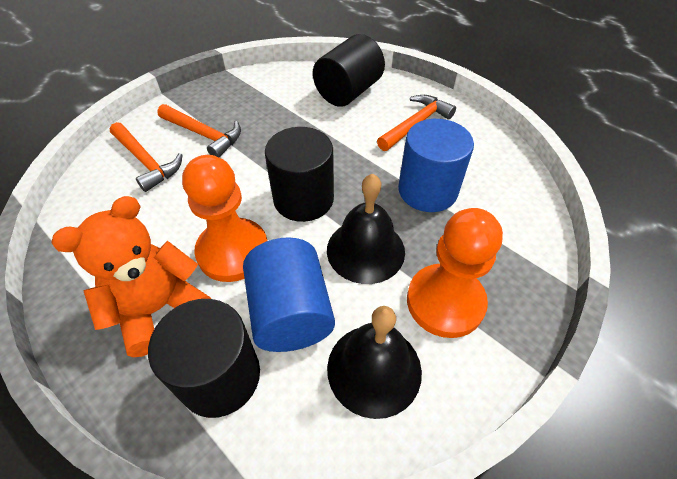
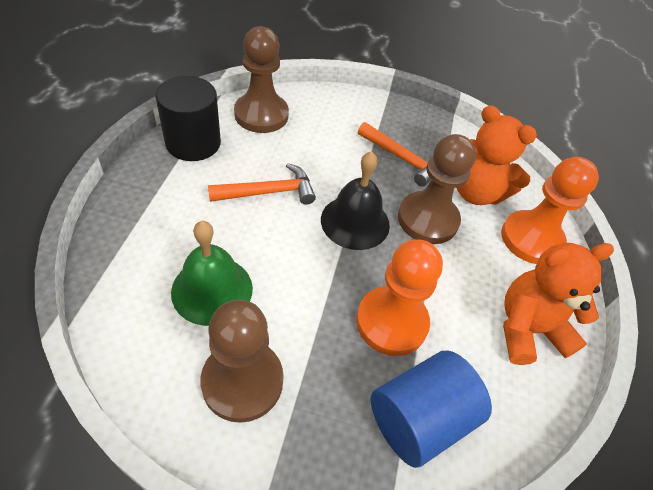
black bell: 2 -> 1
black cylinder: 3 -> 1
blue cylinder: 2 -> 1
brown pawn: 0 -> 3
green bell: 0 -> 1
orange hammer: 3 -> 2
orange teddy bear: 1 -> 2

